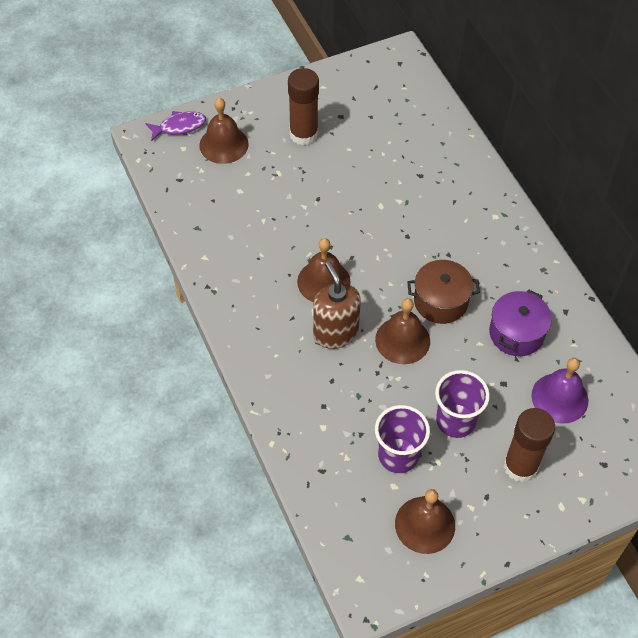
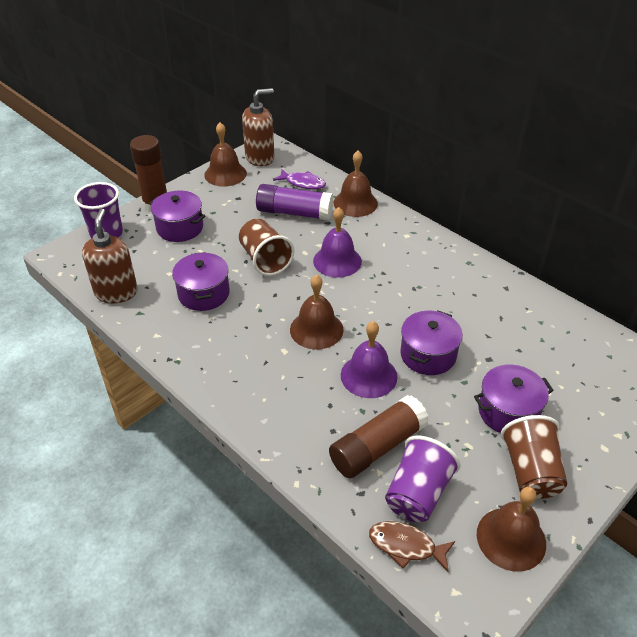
brown cup: 0 -> 2
brown fish: 0 -> 1
brown pot: 1 -> 0
brown soap dispenser: 1 -> 2
purple bell: 1 -> 2
purple glue stick: 0 -> 1
purple pot: 1 -> 4

